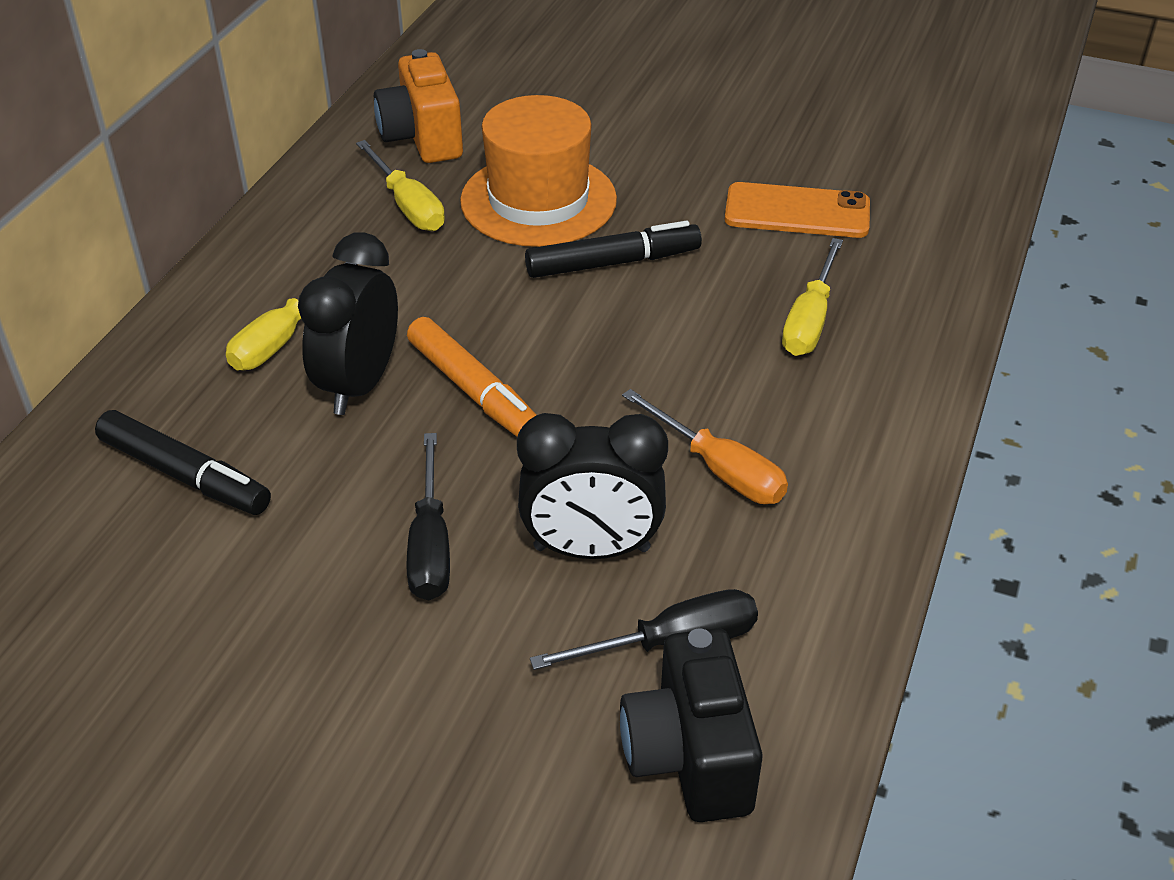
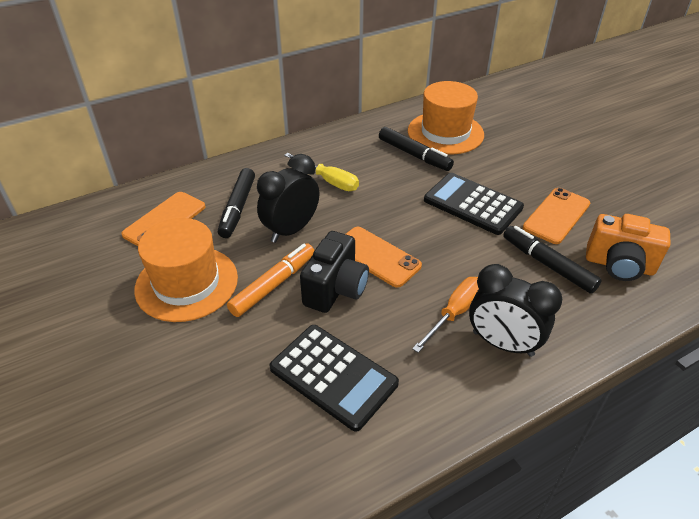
black calculator: 0 -> 2
black marker: 2 -> 3
black screwdriver: 2 -> 0
orange hat: 1 -> 2
orange phone: 1 -> 3
yellow screwdriver: 3 -> 1

